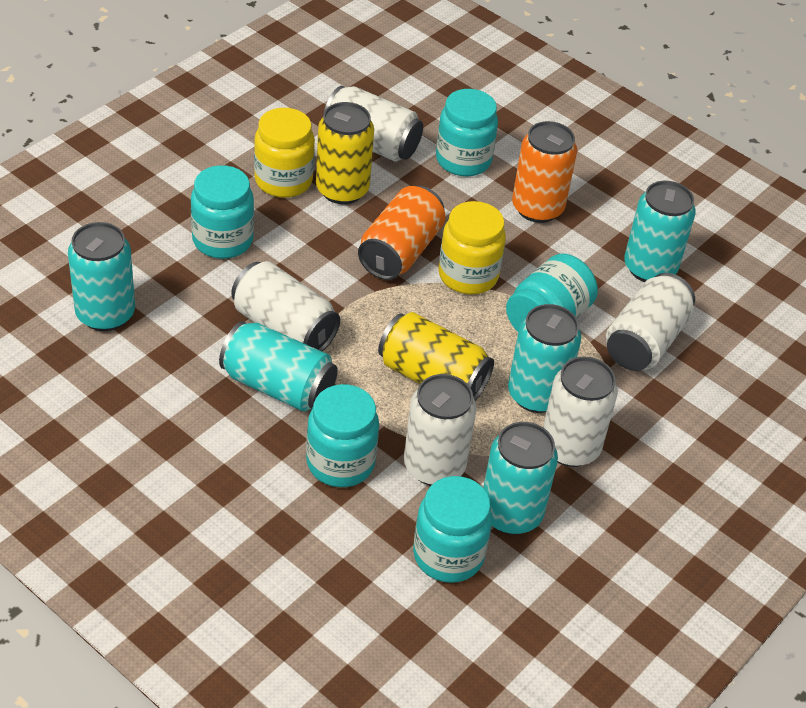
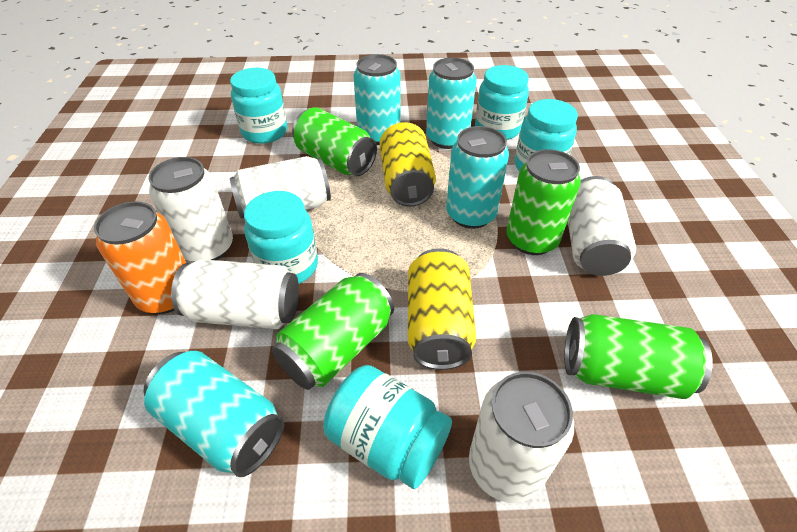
green can: 0 -> 4
orange can: 2 -> 1
turquoise can: 5 -> 4
yellow jar: 2 -> 0

